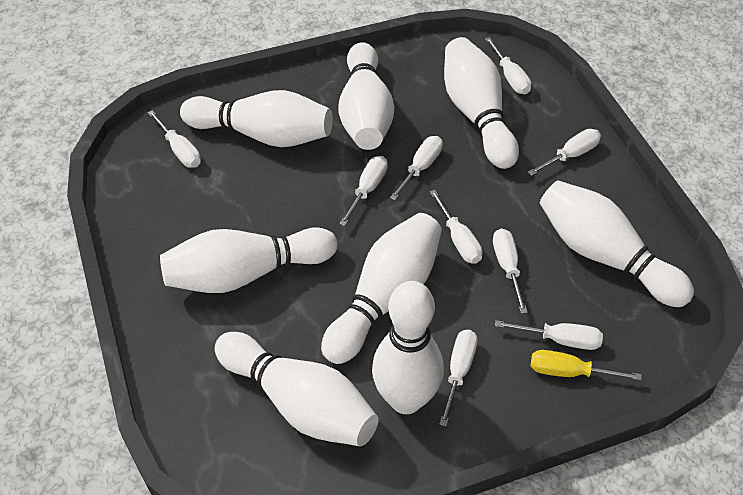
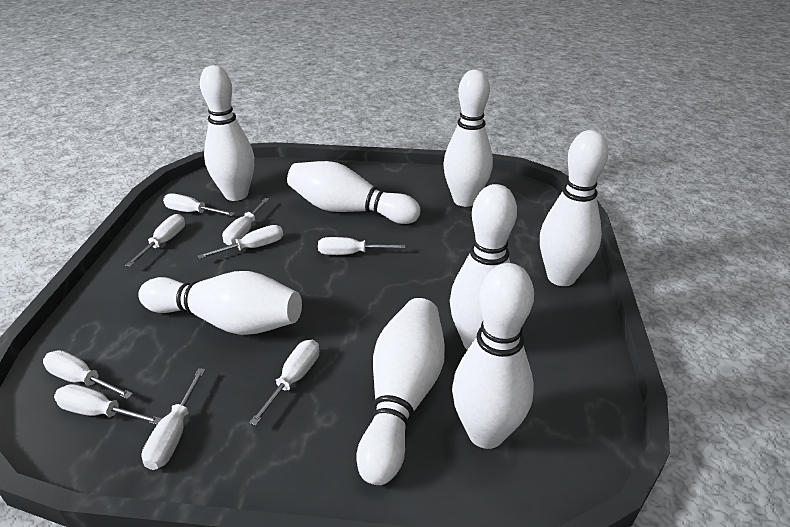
yellow screwdriver: 1 -> 0

